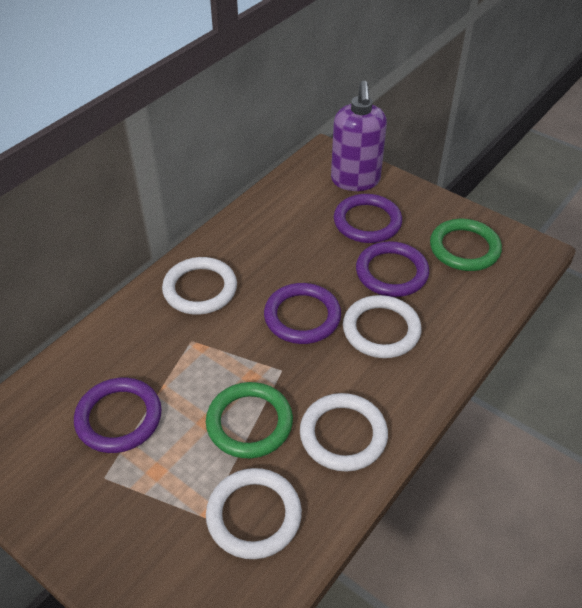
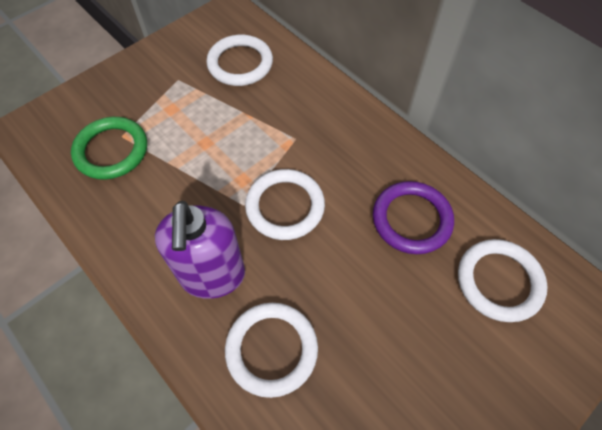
green ring: 2 -> 1
purple ring: 4 -> 1

